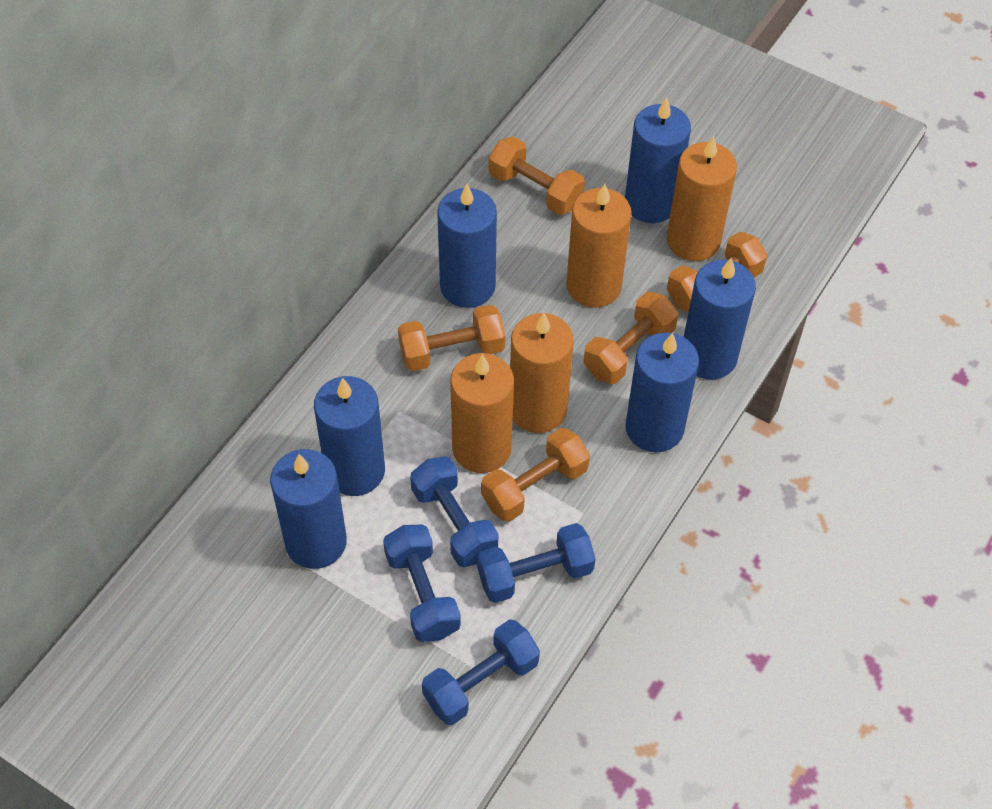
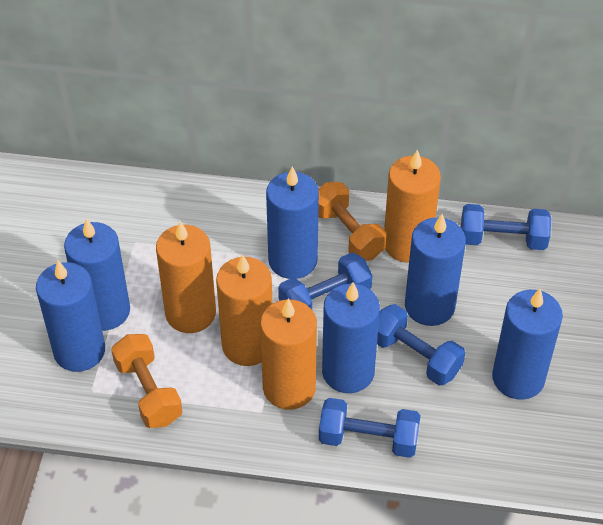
orange dumbbell: 5 -> 2

